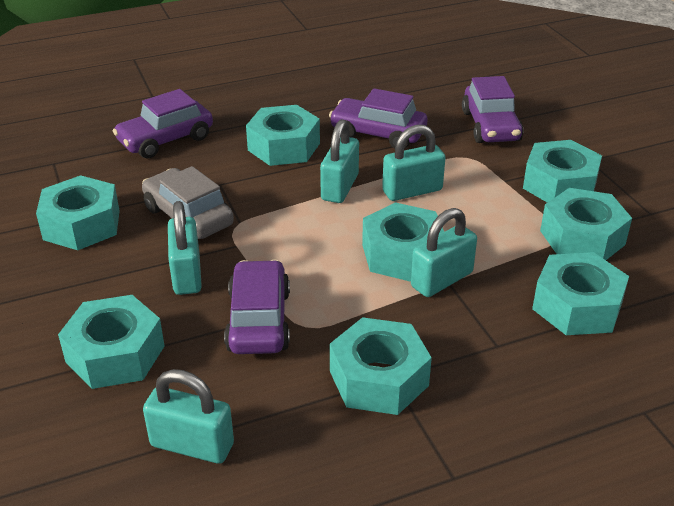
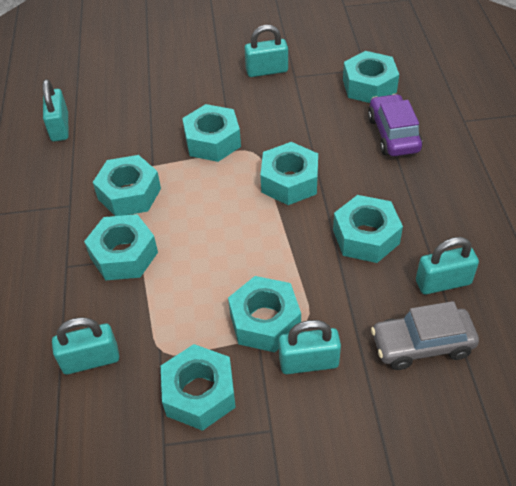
purple car: 4 -> 1

